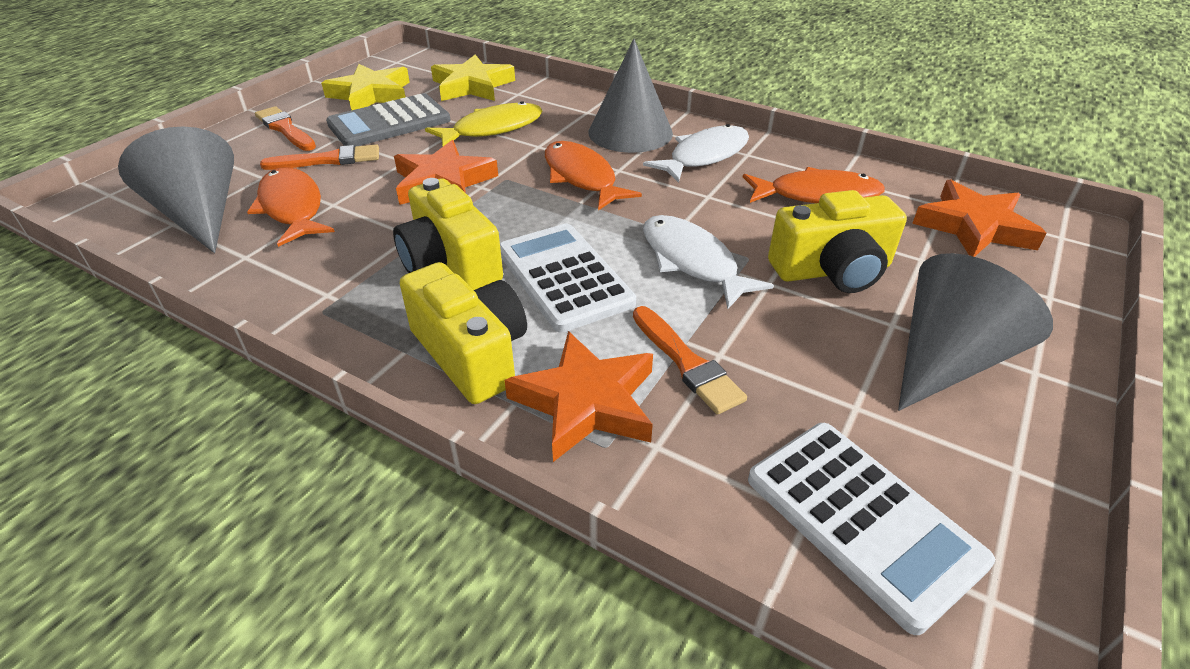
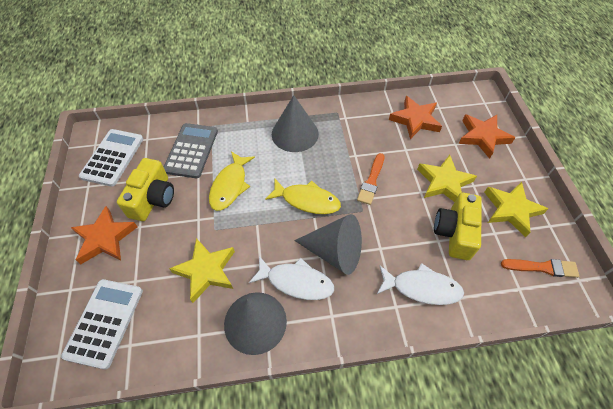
orange brush: 3 -> 2
orange fish: 3 -> 0
yellow camera: 3 -> 2
yellow fish: 1 -> 2
yellow star: 2 -> 3

